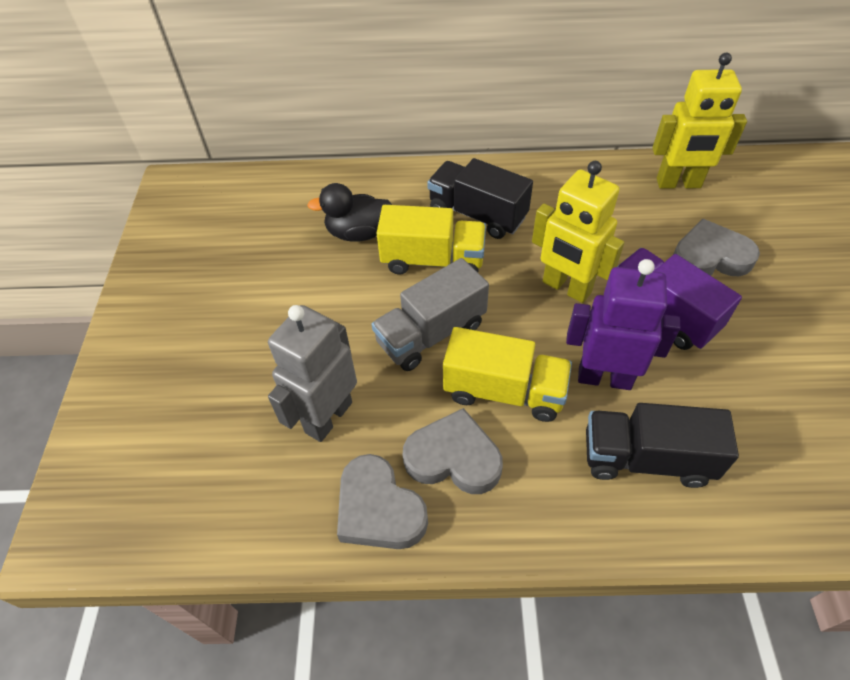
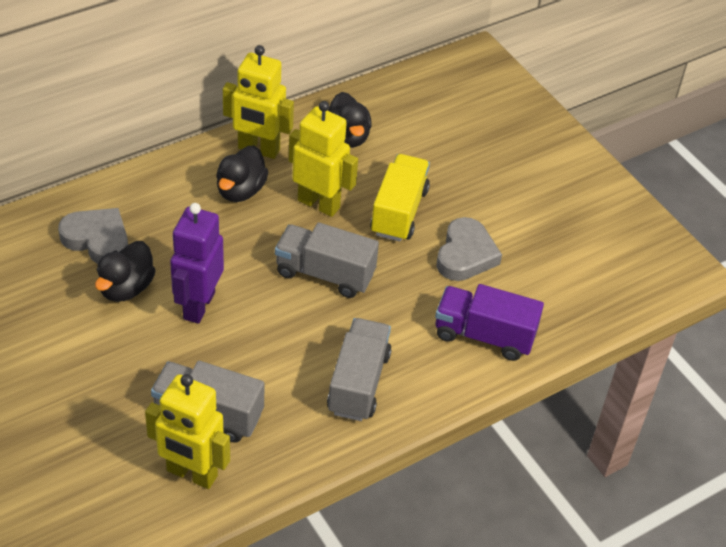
black duck: 1 -> 3
black truck: 2 -> 0
grey heart: 3 -> 2
grey robot: 1 -> 0
grey truck: 1 -> 3
yellow robot: 2 -> 3
yellow truck: 2 -> 1

